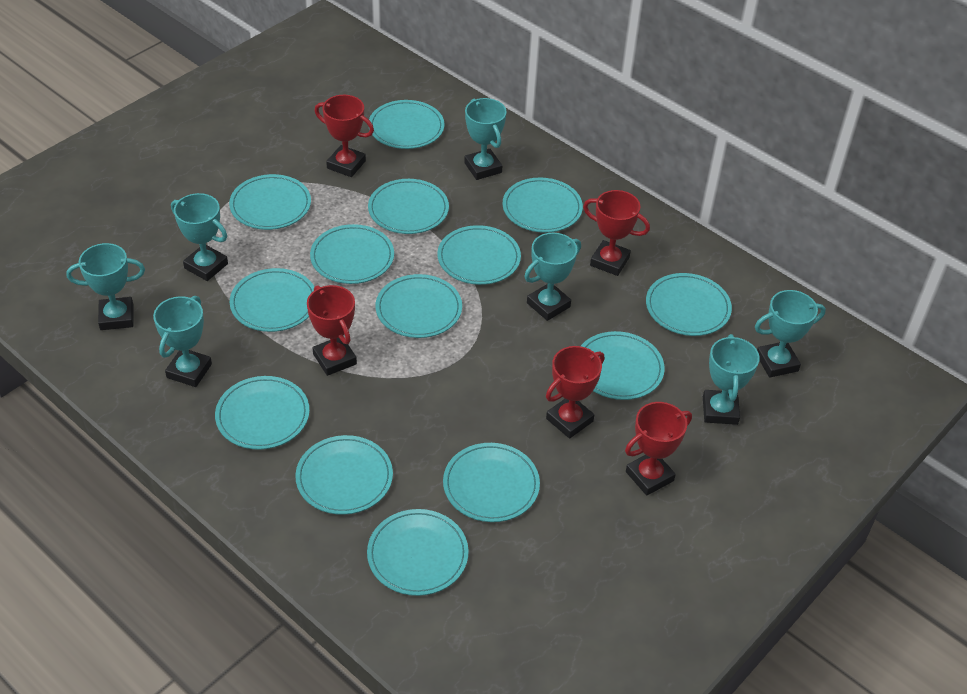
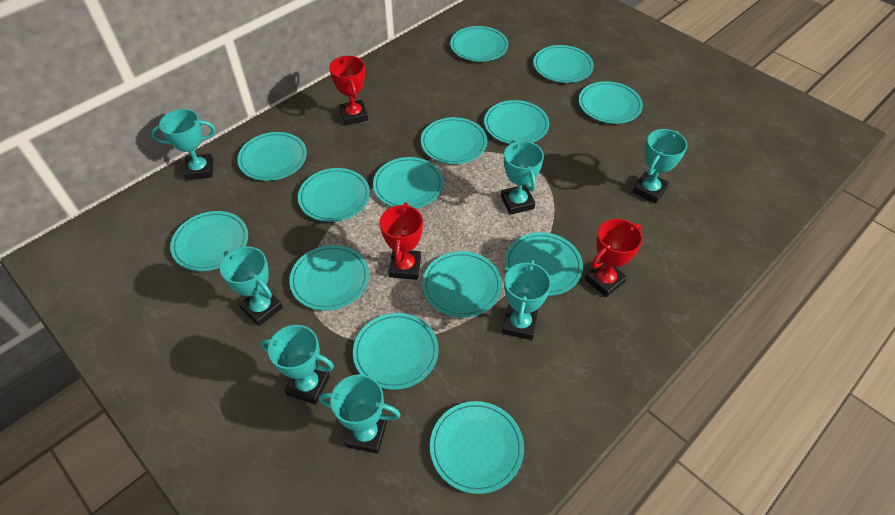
red trophy: 5 -> 3

